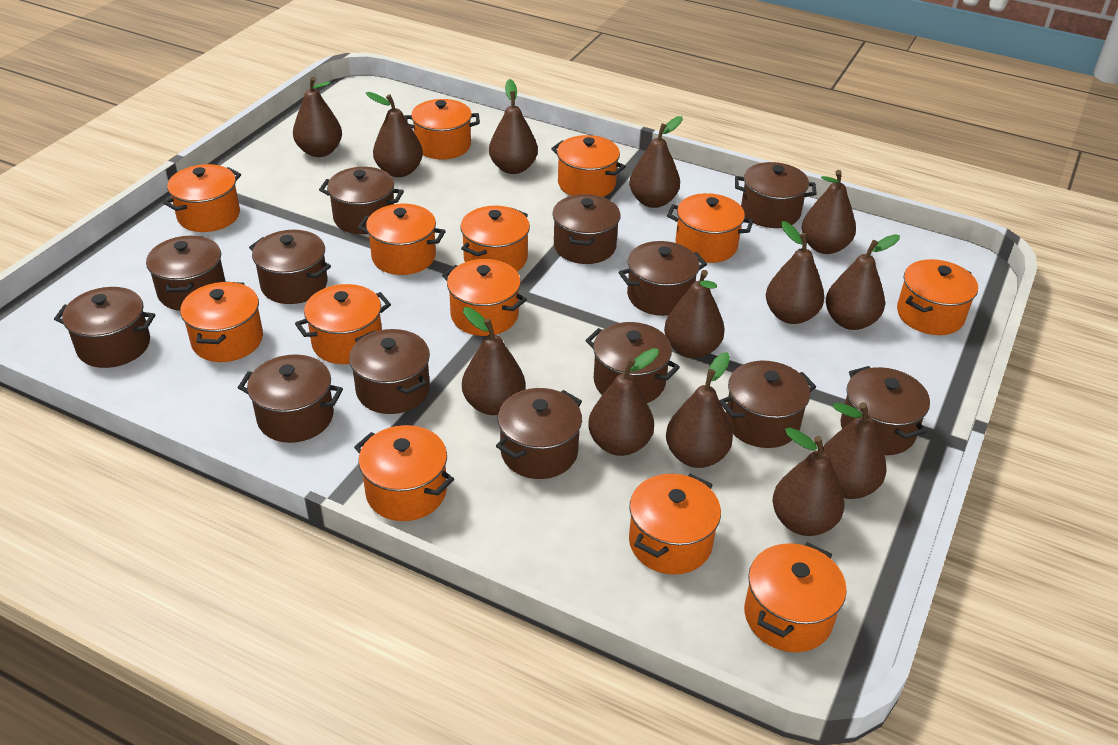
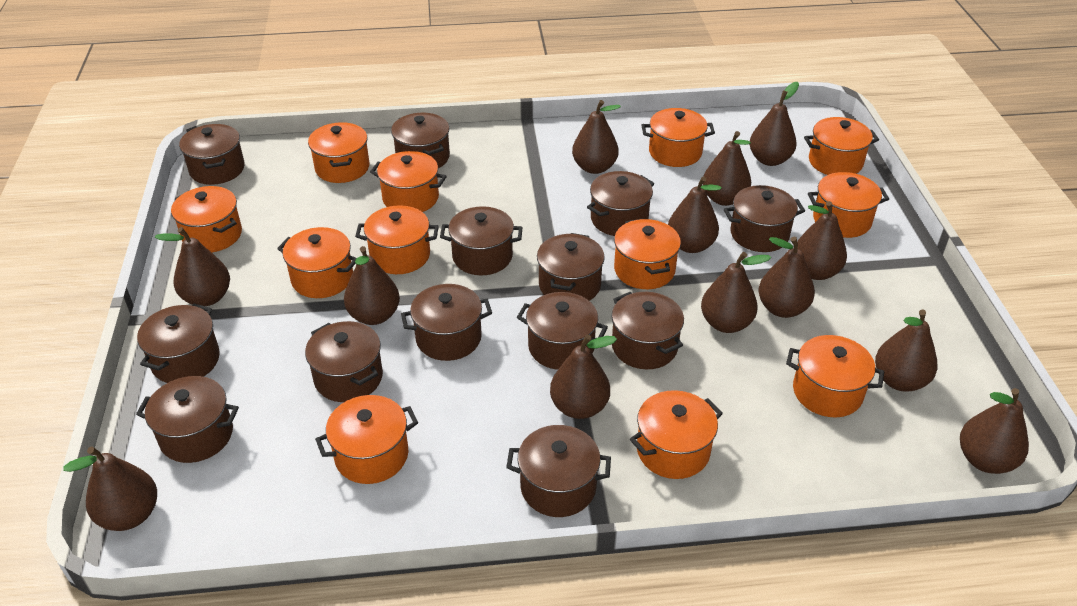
orange pot: 13 -> 12

